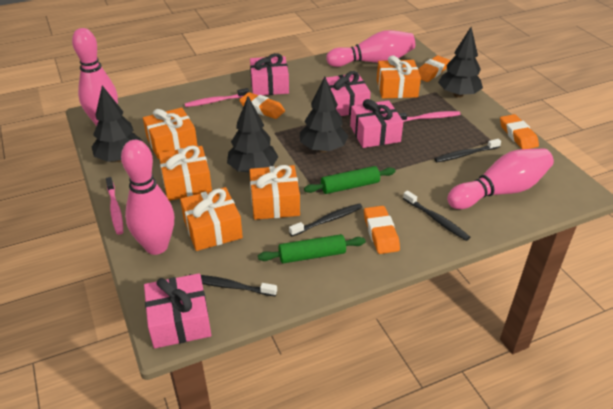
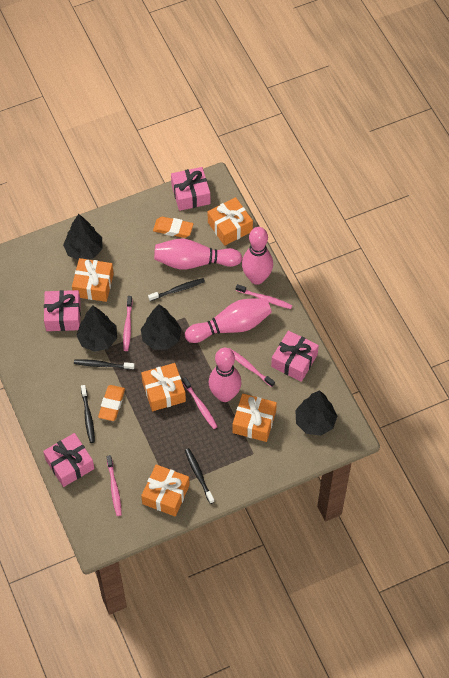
green rolling pin: 2 -> 0
orange eraser: 4 -> 2
pink toothbrush: 3 -> 5

